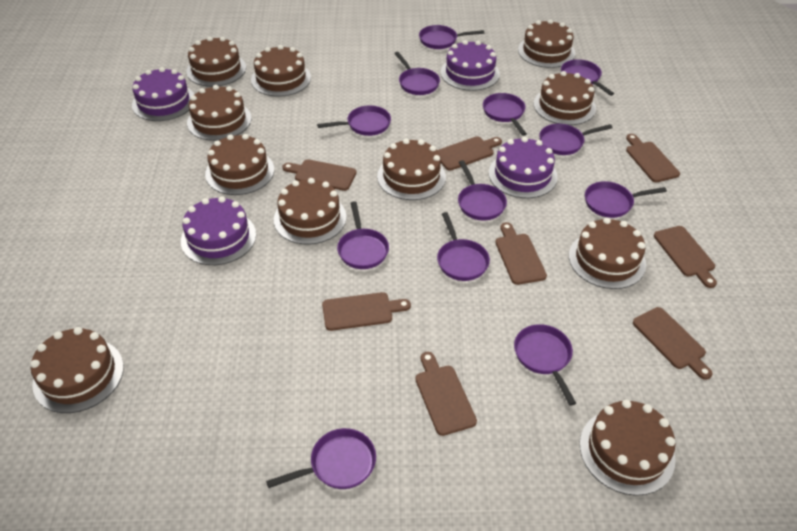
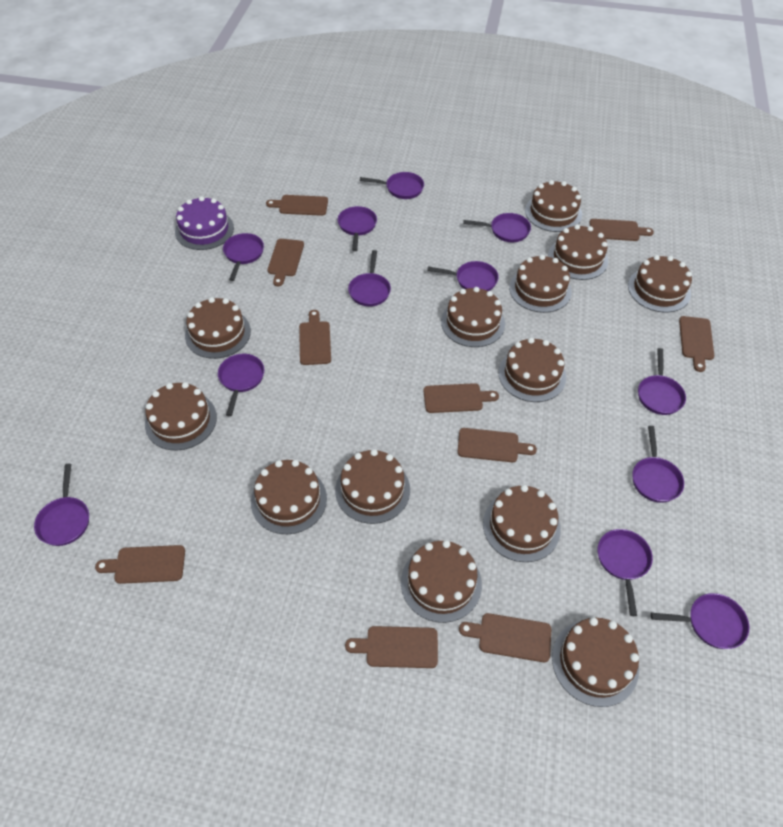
brown cake: 11 -> 13
brown cutting board: 8 -> 10
purple cake: 4 -> 1

